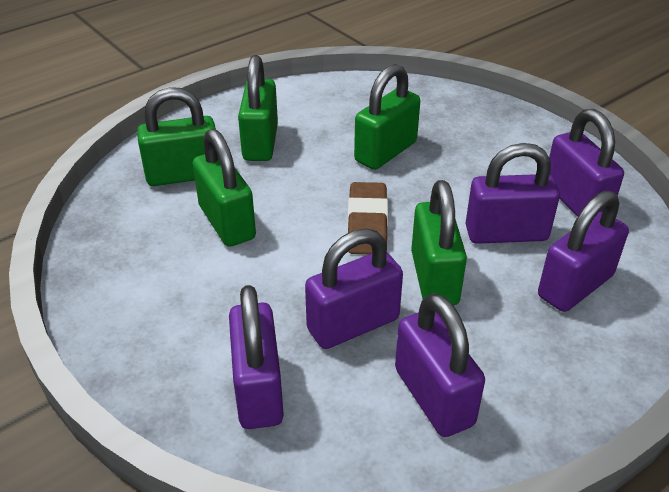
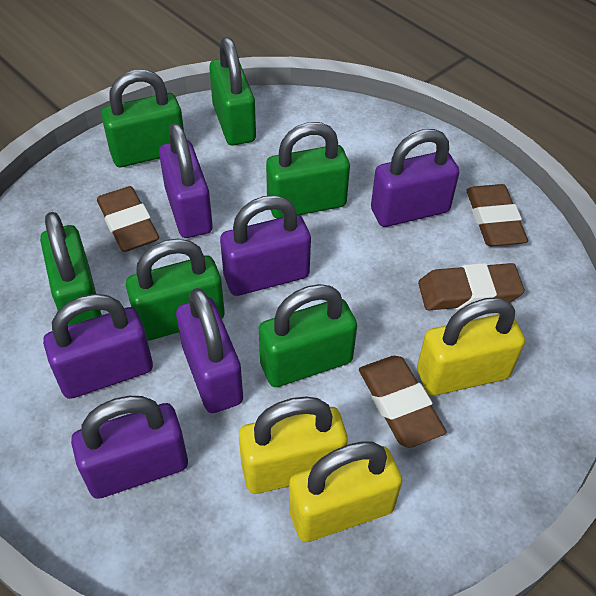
brown eraser: 1 -> 4
green padlock: 5 -> 6
yellow padlock: 0 -> 3

